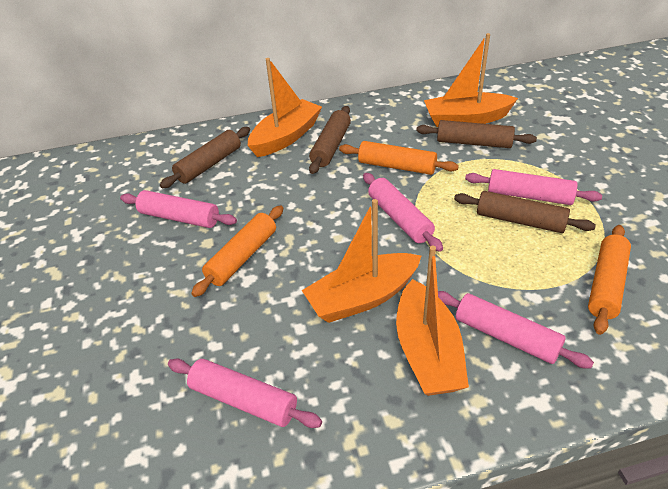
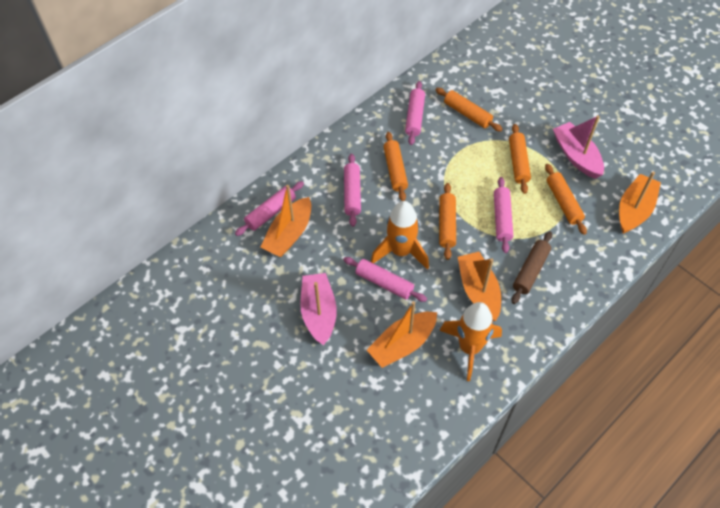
brown rolling pin: 4 -> 1
orange rocket: 0 -> 2
orange rolling pin: 3 -> 5
pink boat: 0 -> 2

